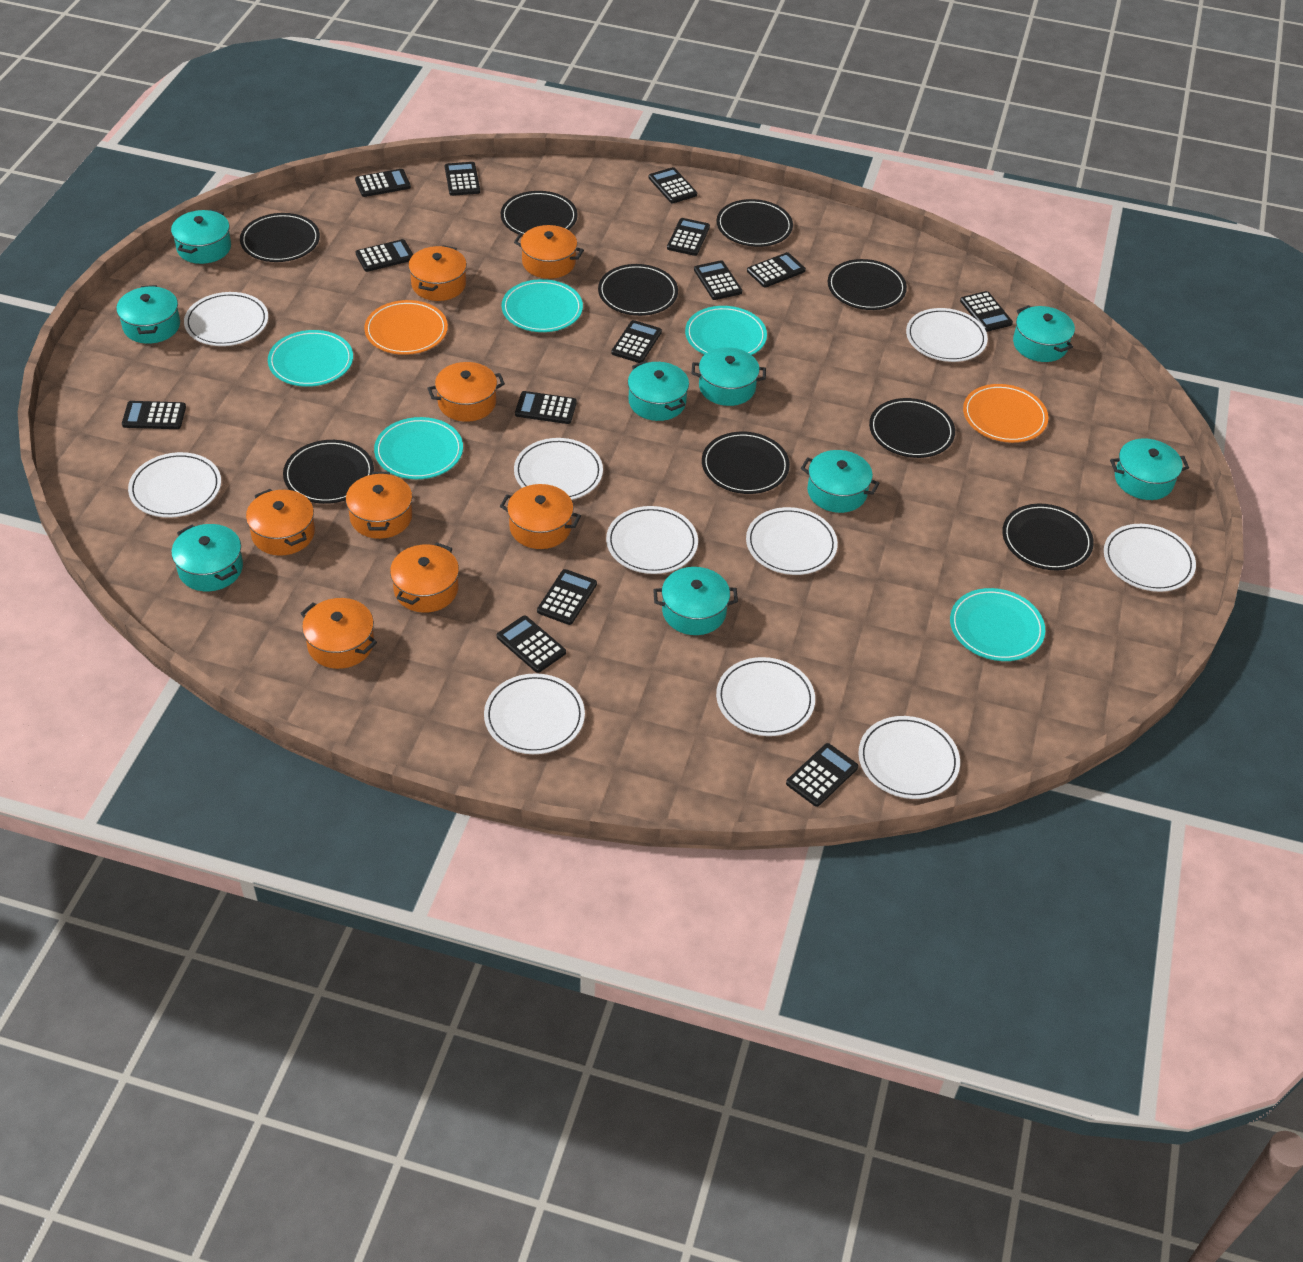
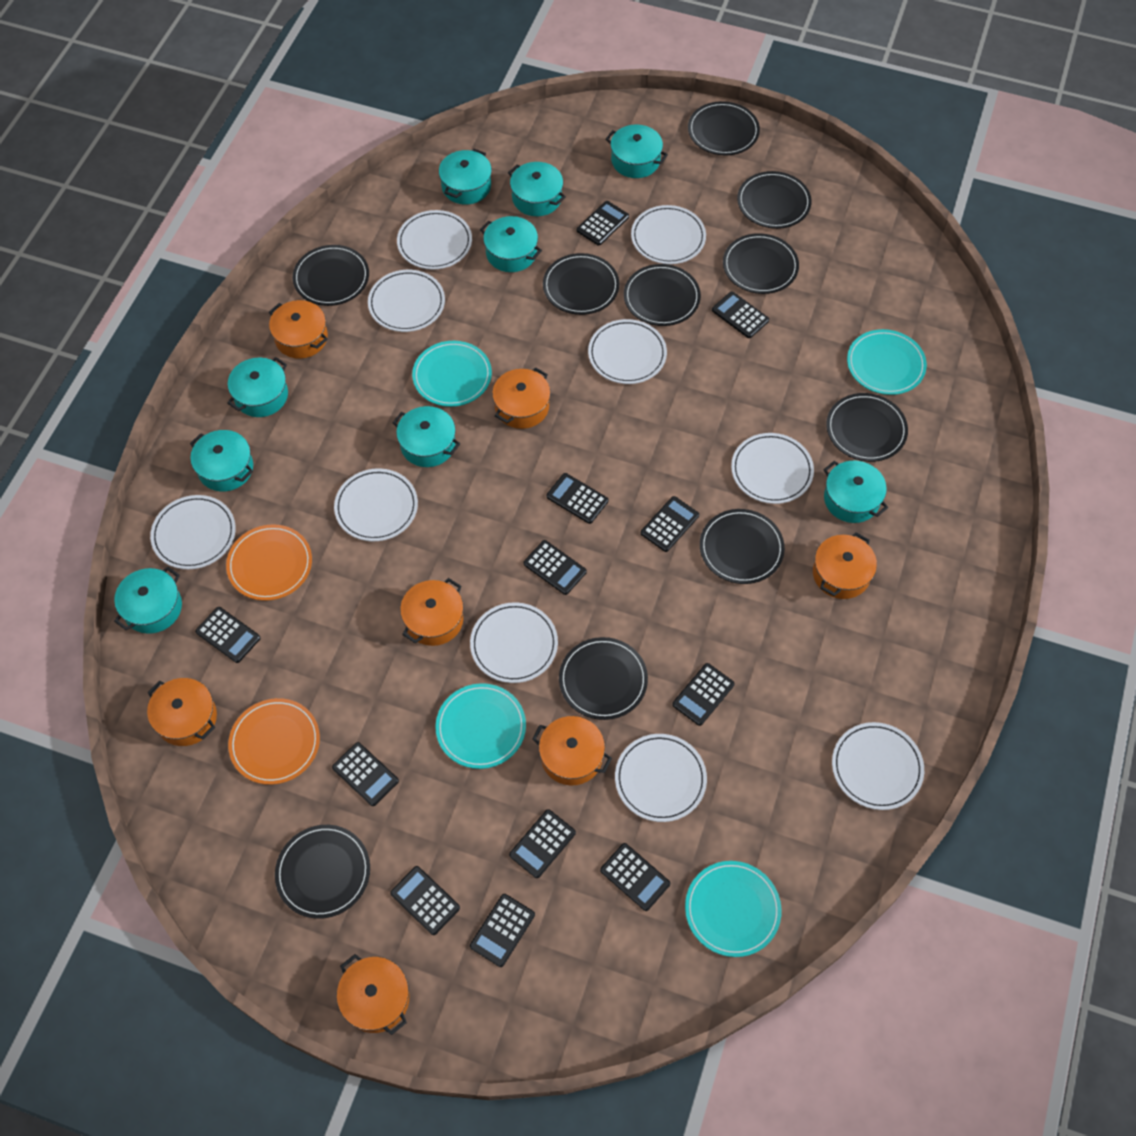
black calculator: 14 -> 12
black plate: 9 -> 10
orange pot: 8 -> 7
turquoise plate: 5 -> 4

